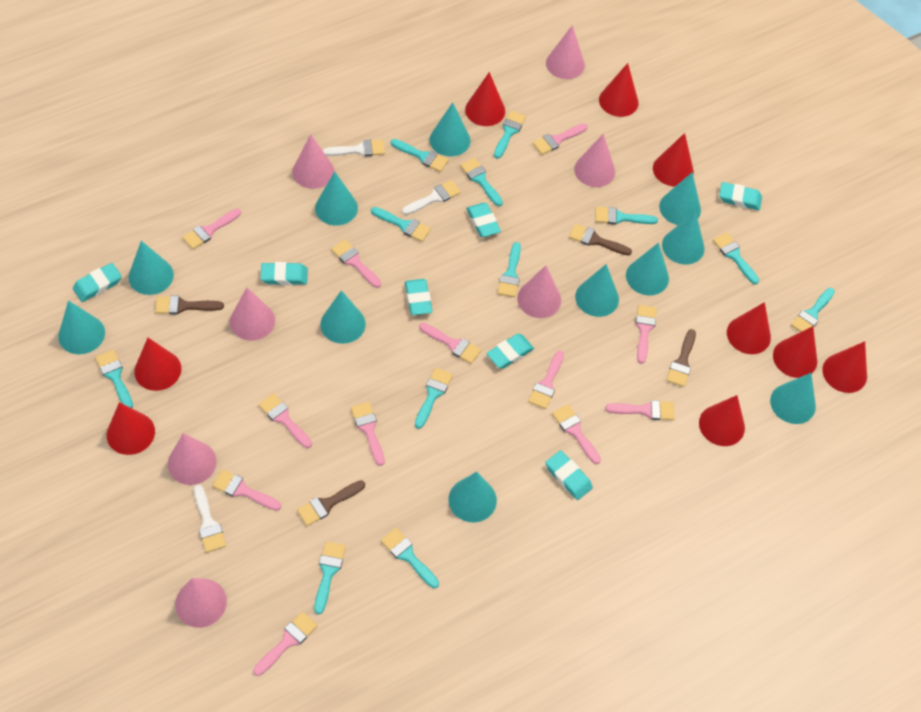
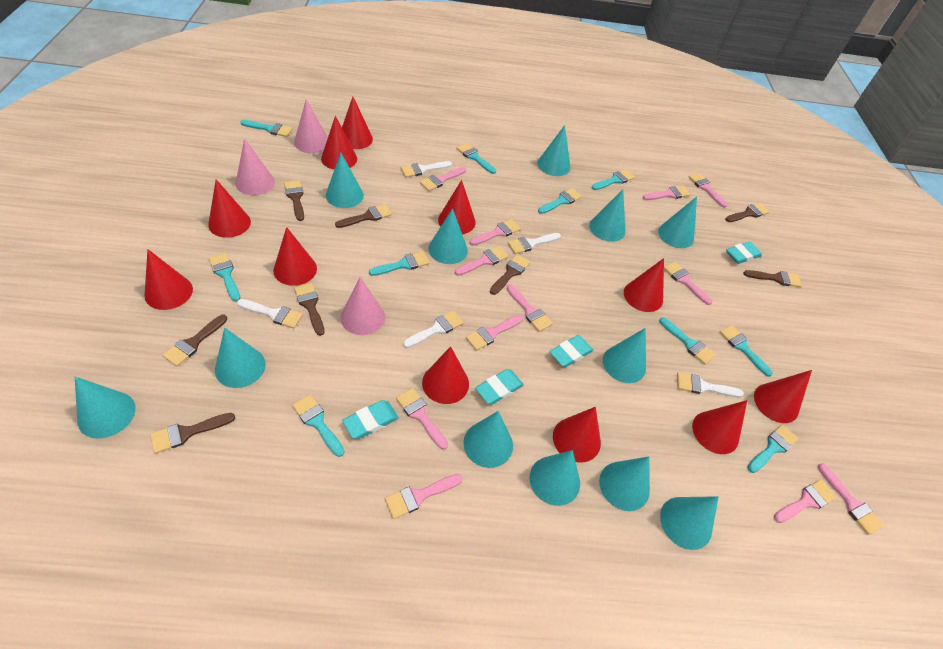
brown brush: 4 -> 8
pink cone: 7 -> 3
red cone: 9 -> 11
turquoise brush: 12 -> 10
turquoise cone: 11 -> 12
turquoise eraser: 7 -> 4
white brush: 3 -> 5

